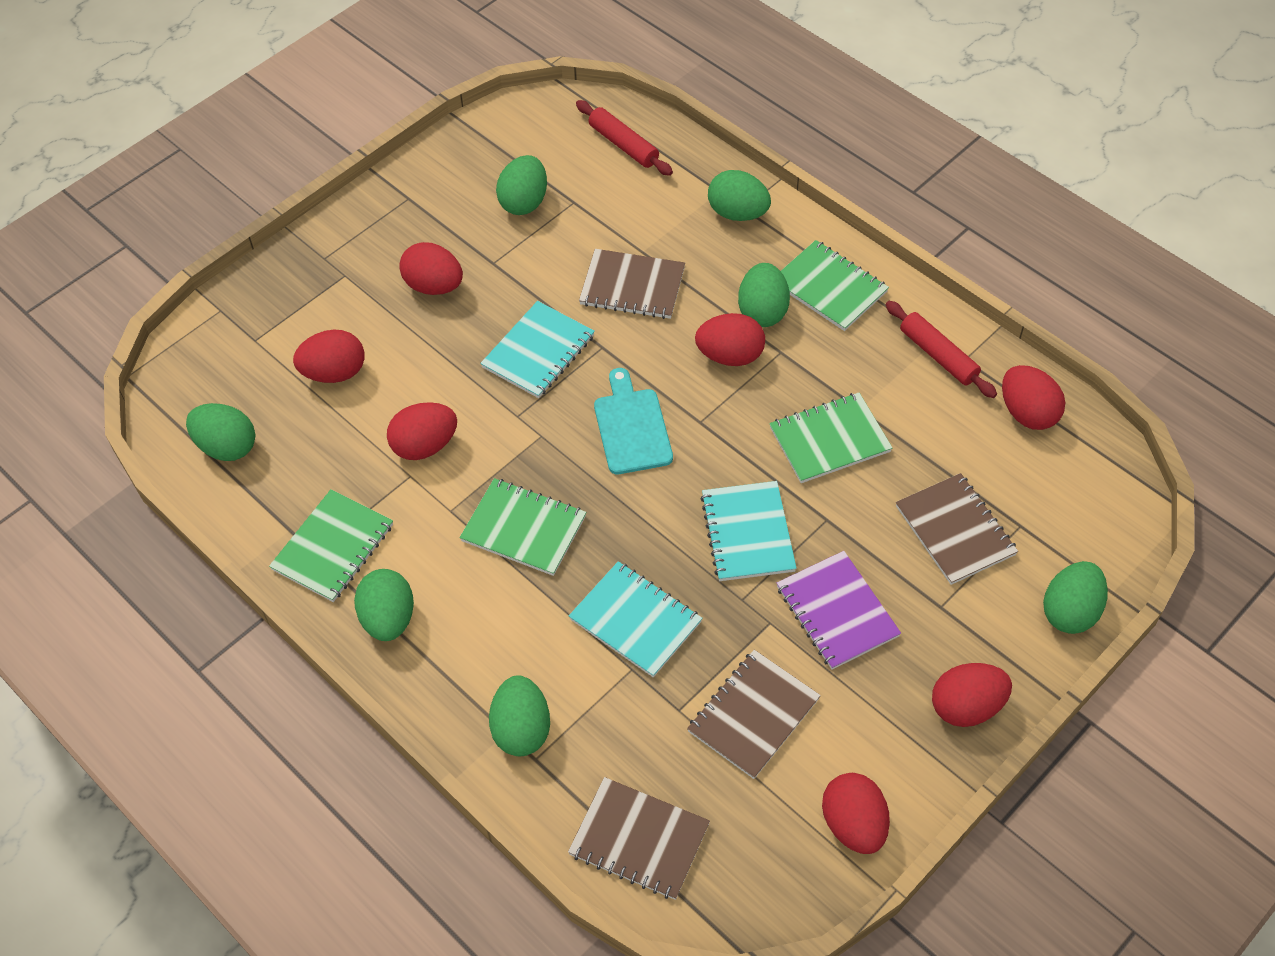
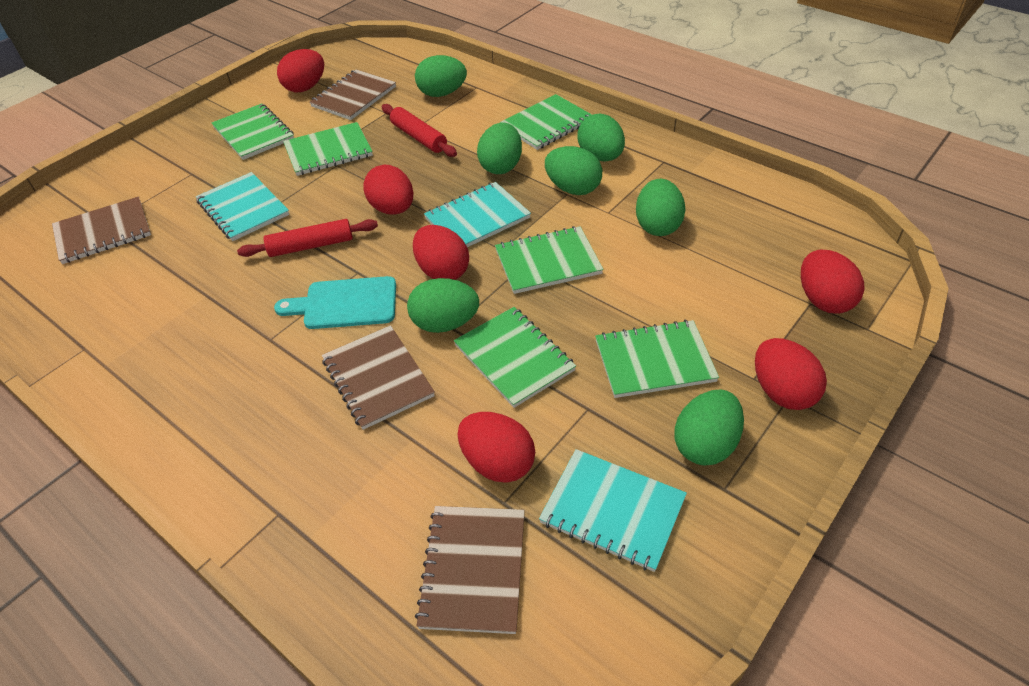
green notebook: 4 -> 6
purple notebook: 1 -> 0
red egg: 7 -> 6

